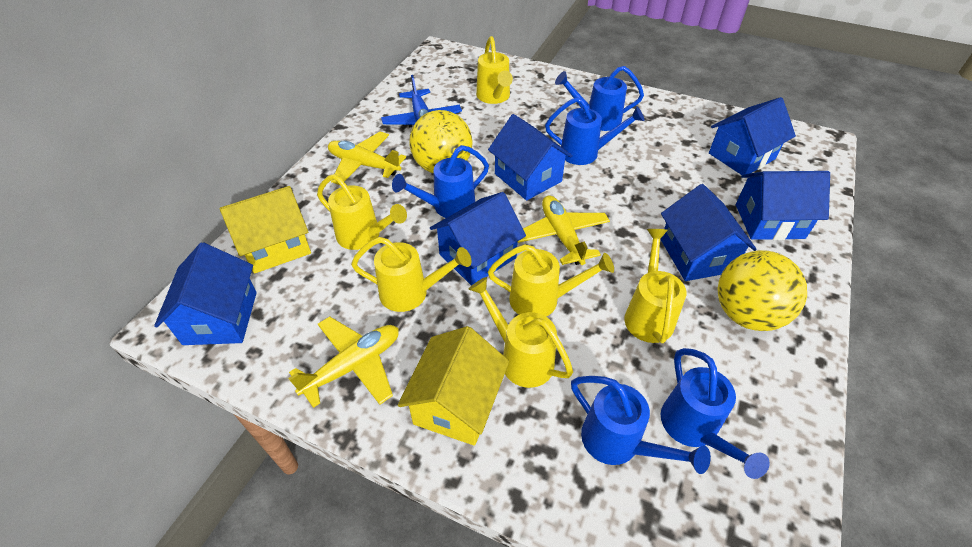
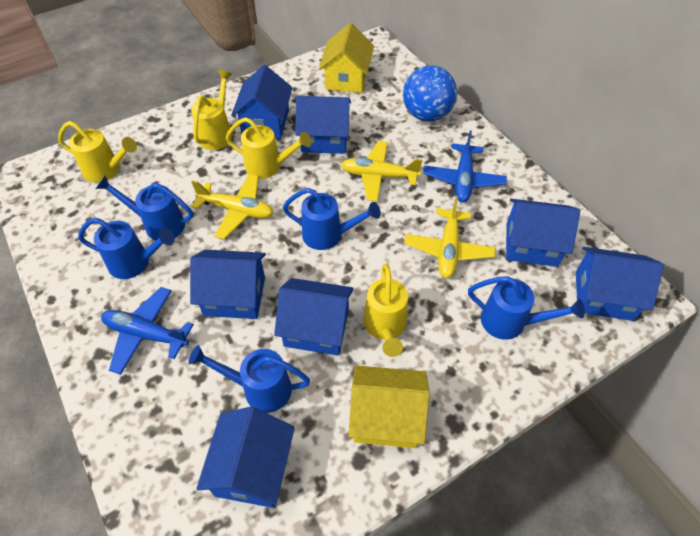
blue ball: 0 -> 1
blue house: 6 -> 7
blue plane: 1 -> 2
yellow ball: 2 -> 0
yellow watering can: 6 -> 4

